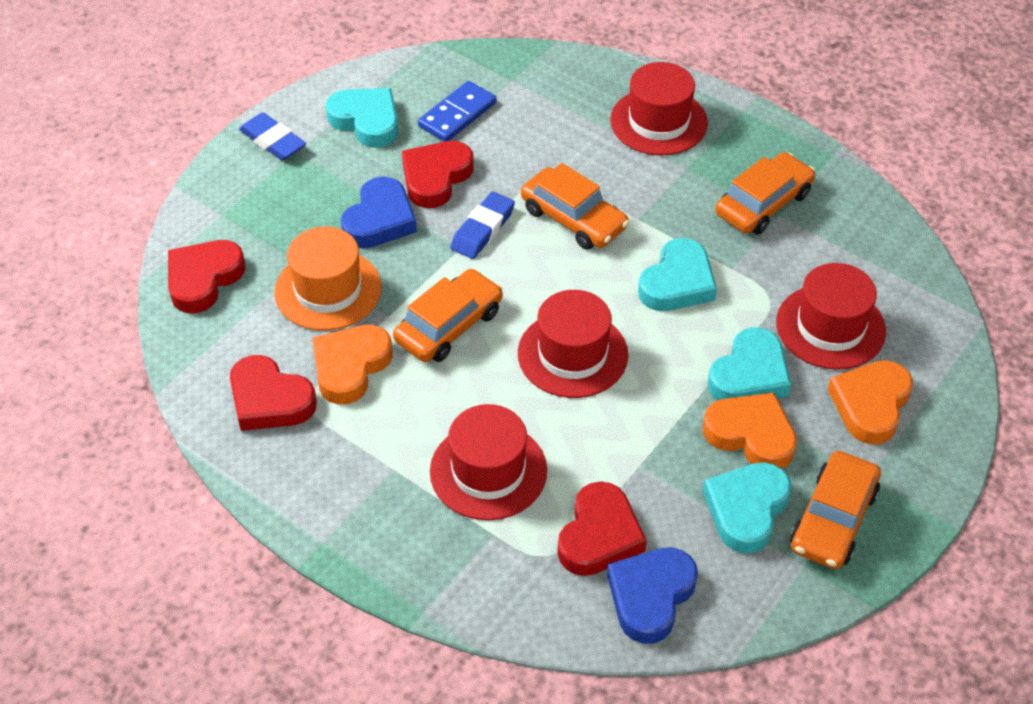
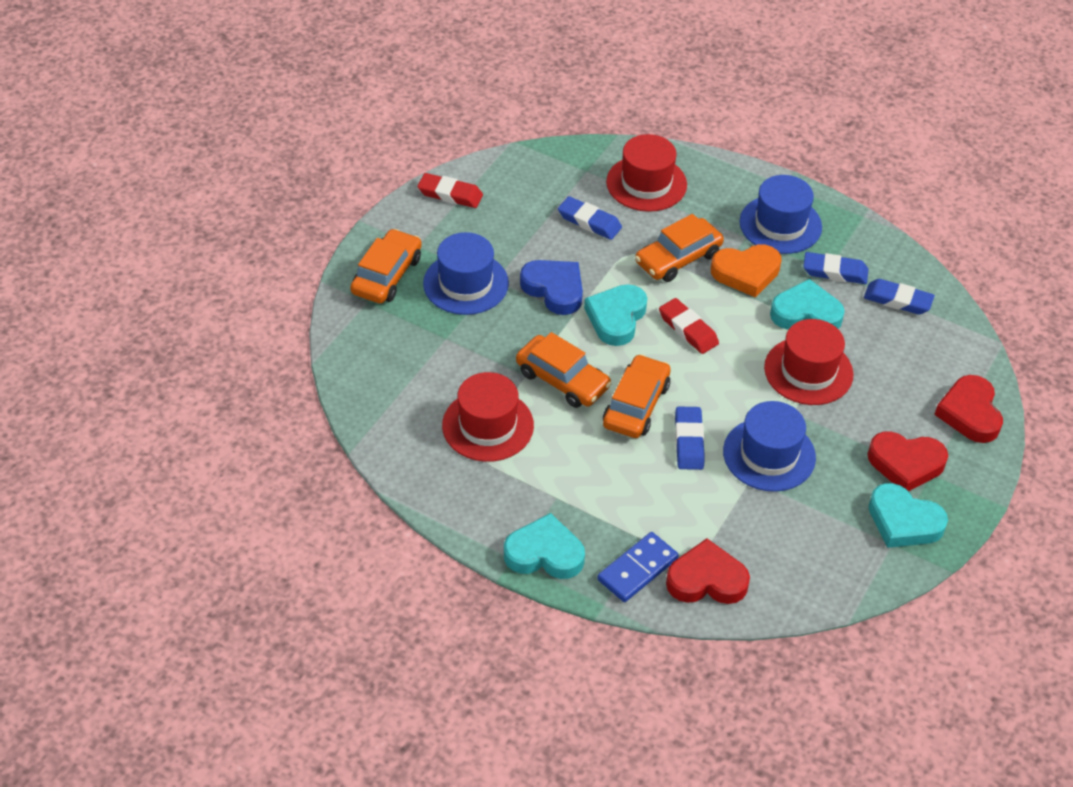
blue eraser: 2 -> 4
blue hat: 0 -> 3
blue heart: 2 -> 1
orange hat: 1 -> 0
orange heart: 3 -> 1
red eraser: 0 -> 2
red hat: 4 -> 3
red heart: 4 -> 3

